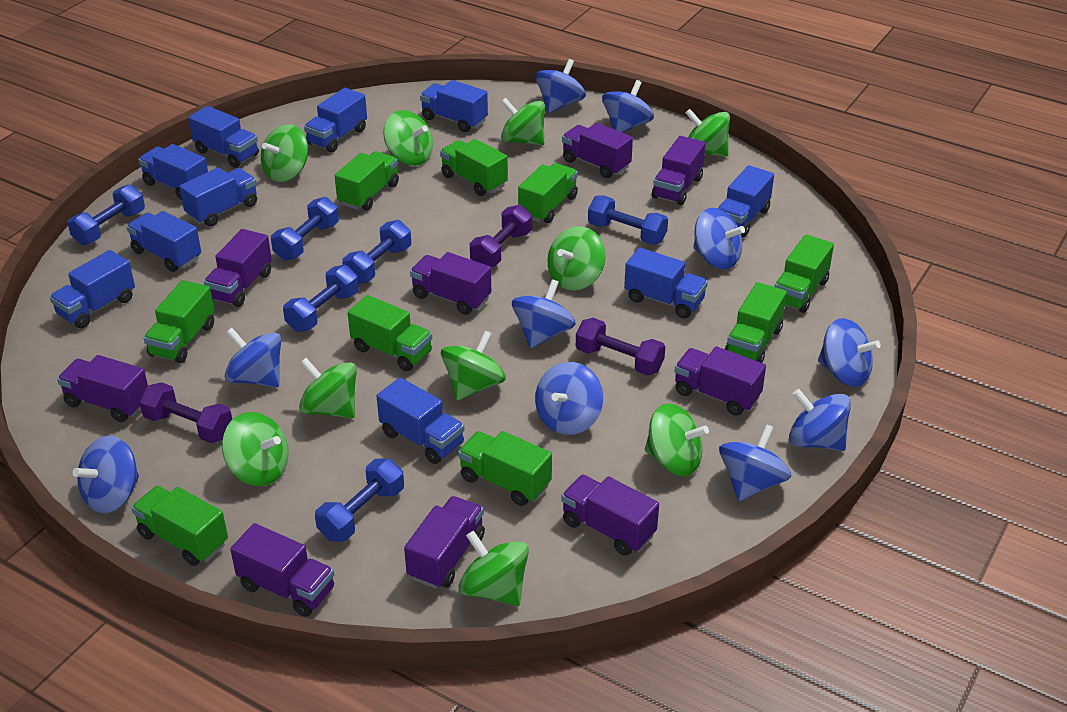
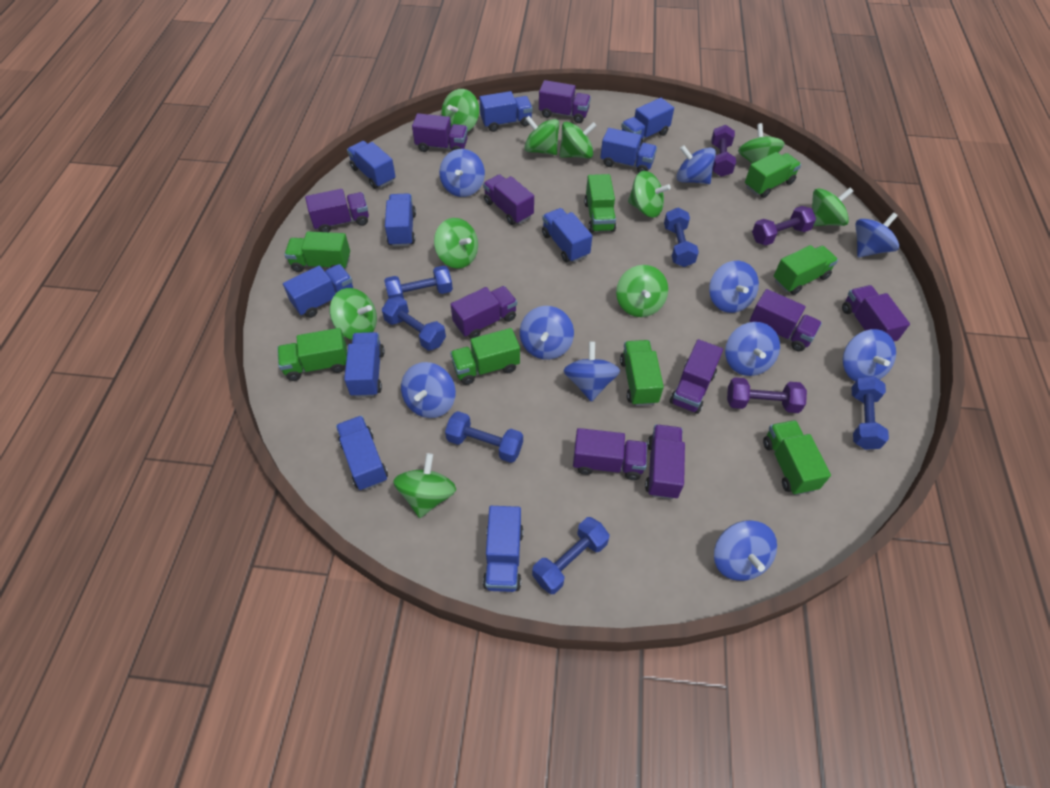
green truck: 9 -> 8
purple truck: 9 -> 10

